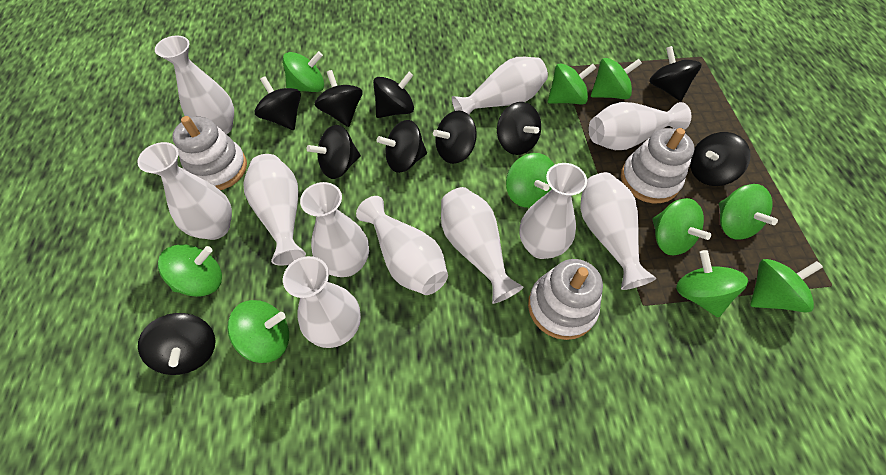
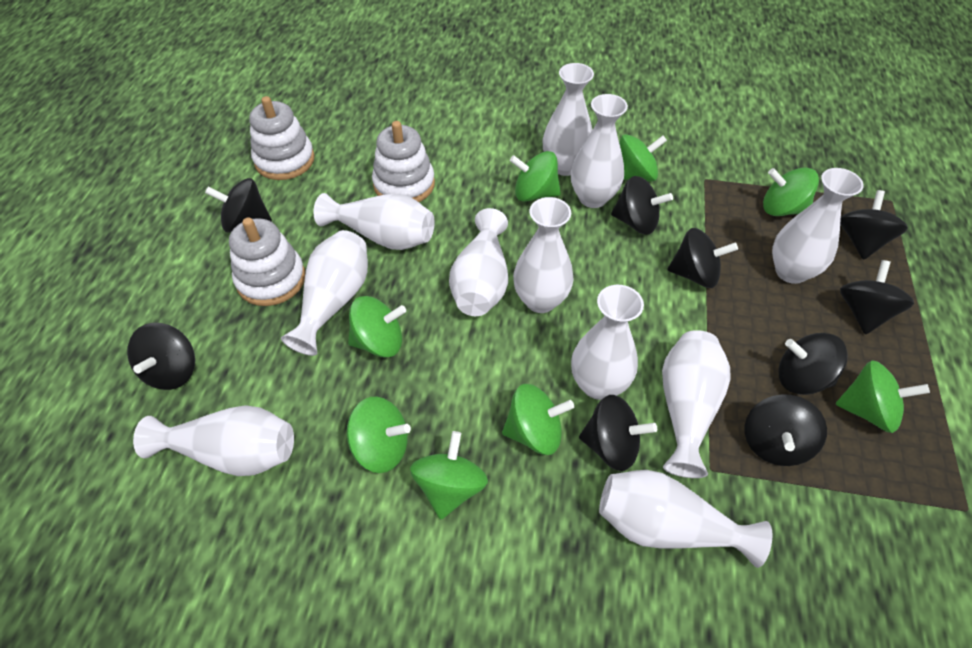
black spinning top: 10 -> 9
green spinning top: 10 -> 8

